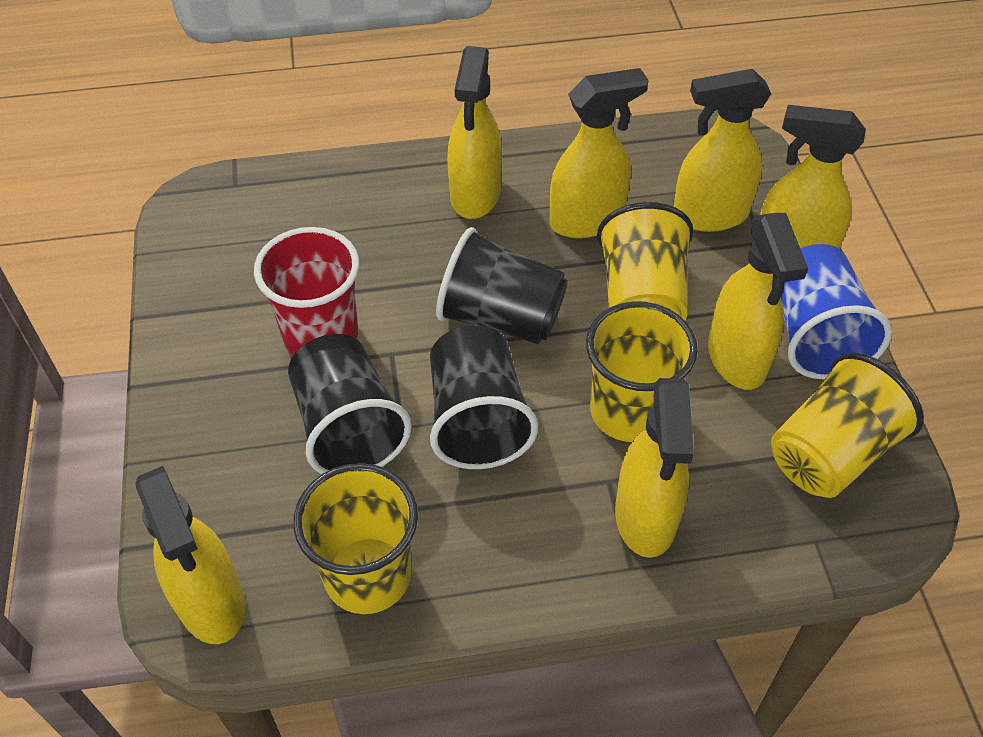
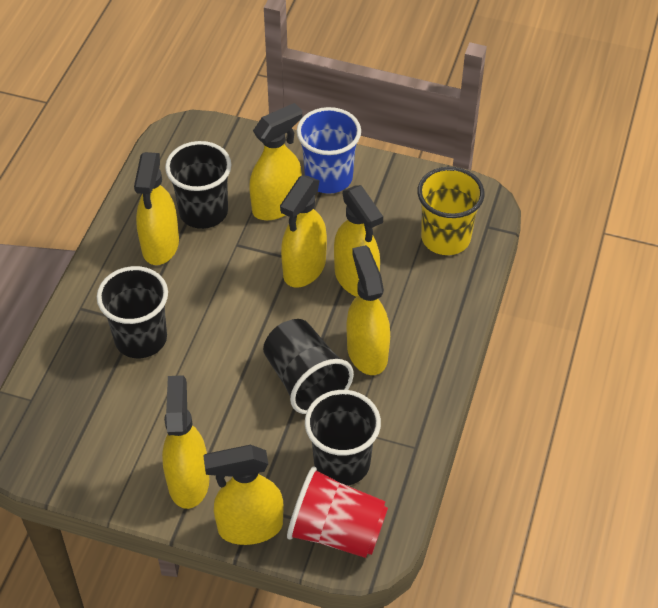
black cup: 3 -> 4
yellow cup: 4 -> 1

